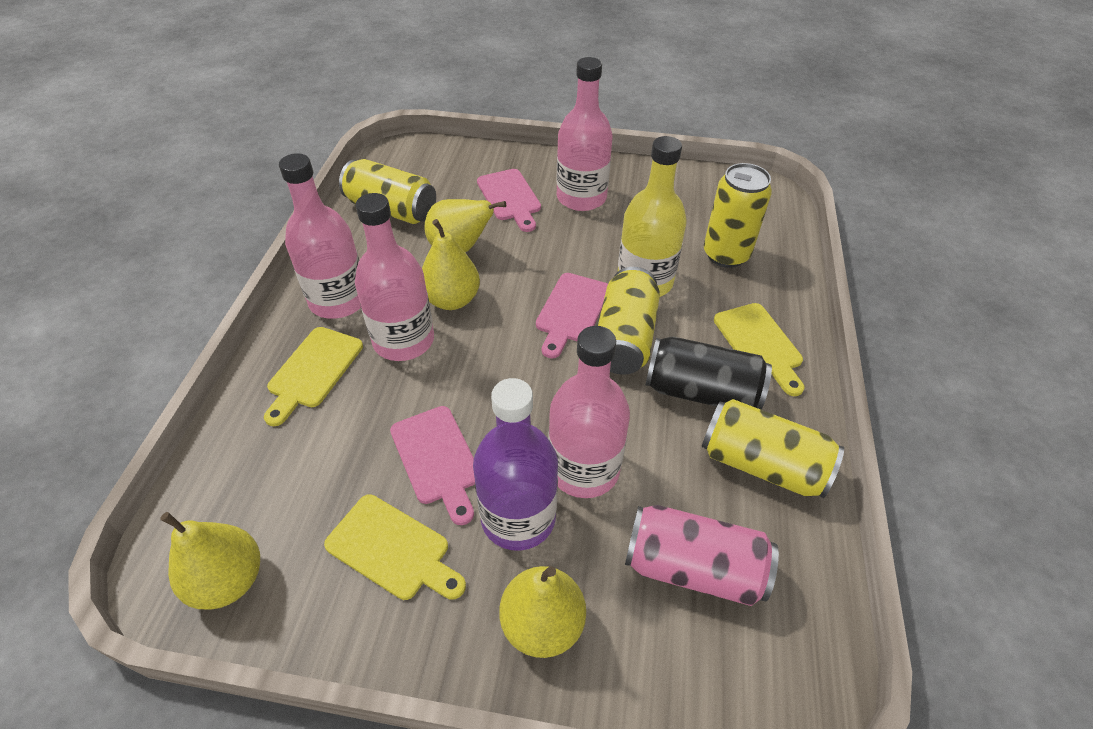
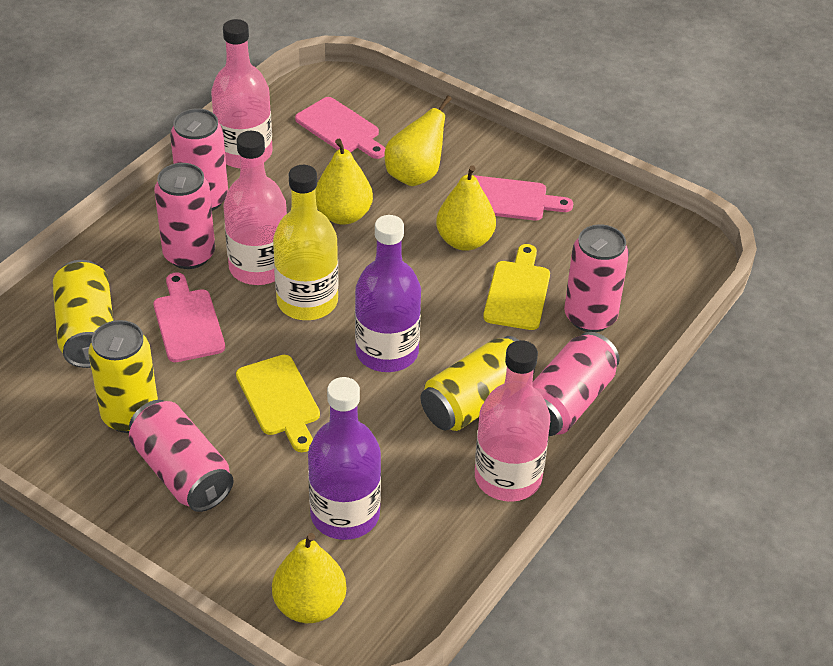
black can: 1 -> 0
pink bottle: 4 -> 3
pink can: 1 -> 5
purple bottle: 1 -> 2
yellow can: 4 -> 3
yellow cutting board: 3 -> 2

